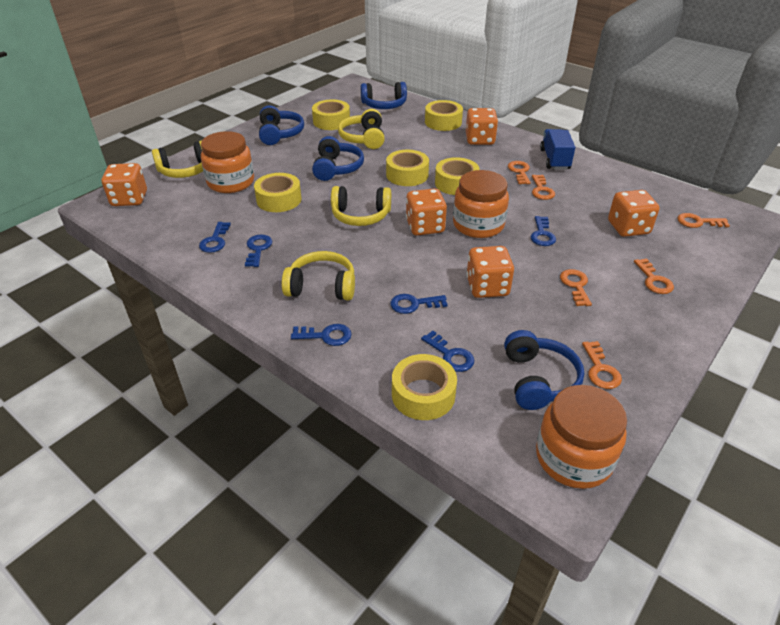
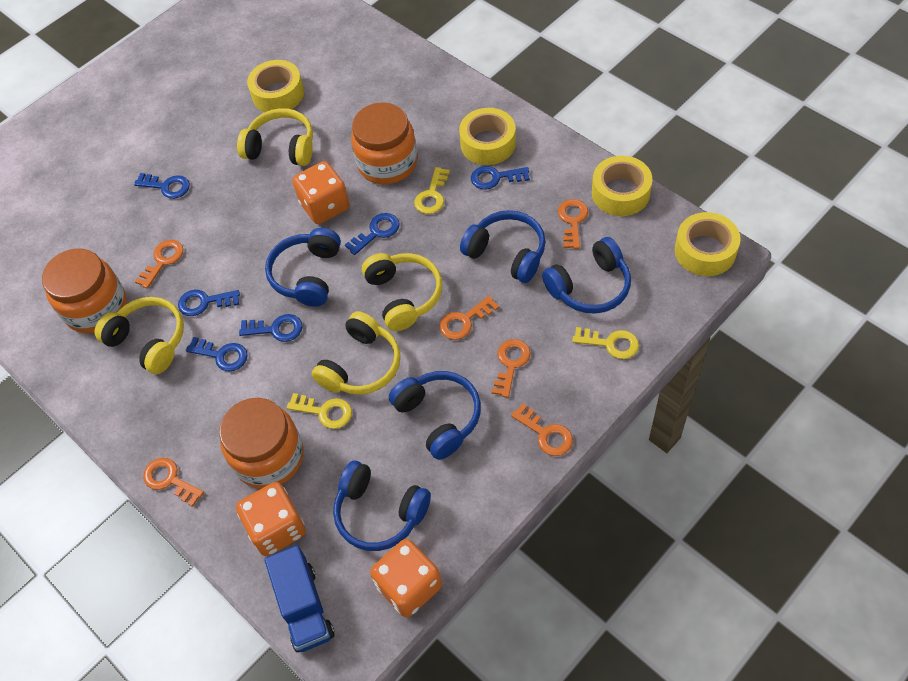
blue headphones: 4 -> 5
orange dice: 5 -> 3
yellow key: 0 -> 3
yellow tape: 6 -> 4

